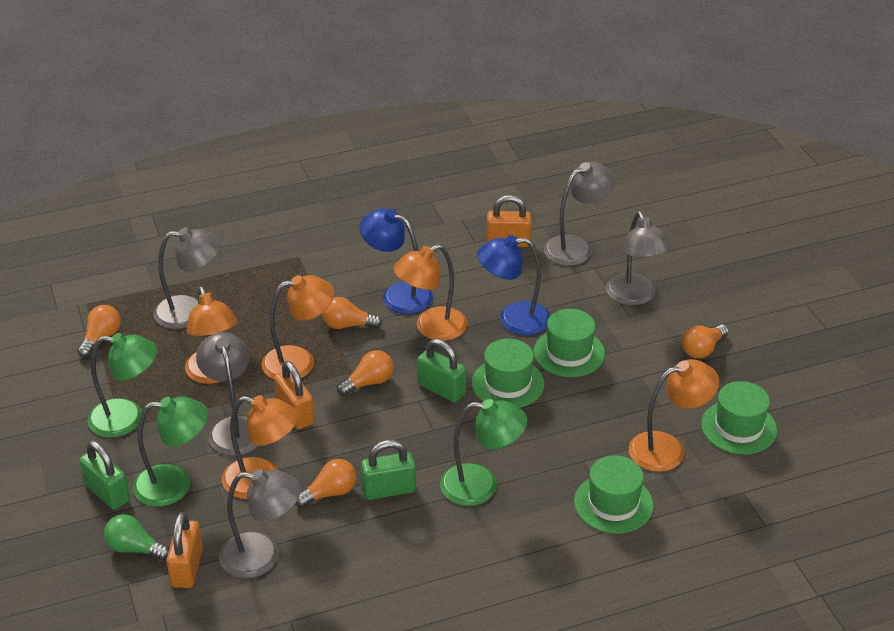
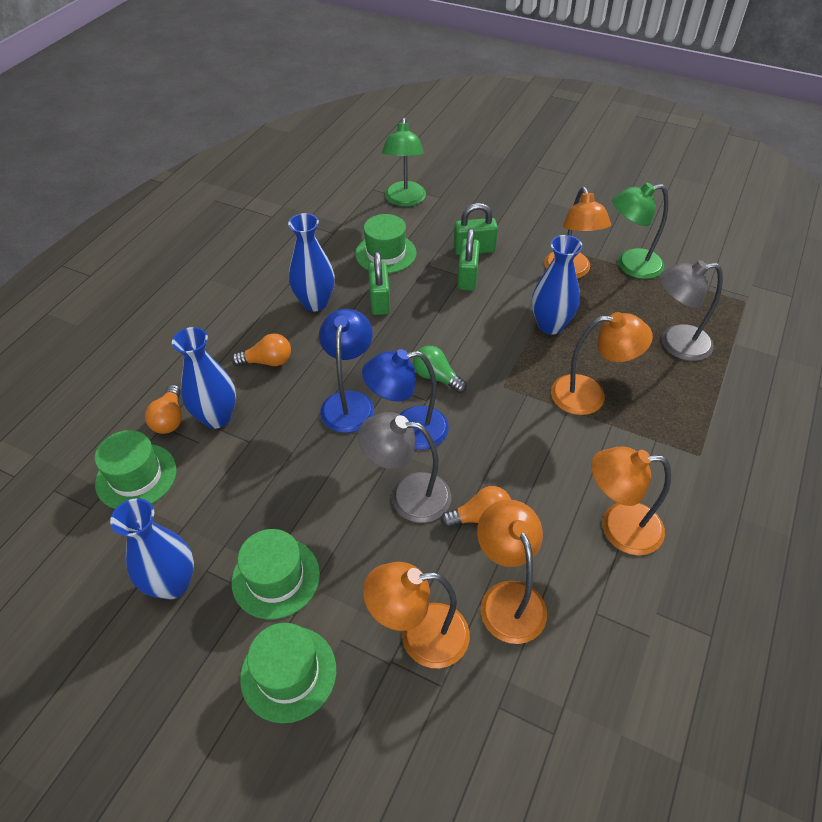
blue vase: 0 -> 4
green lamp: 3 -> 2
grey lamp: 5 -> 2
orange light bulb: 5 -> 3
orange padlock: 3 -> 0

